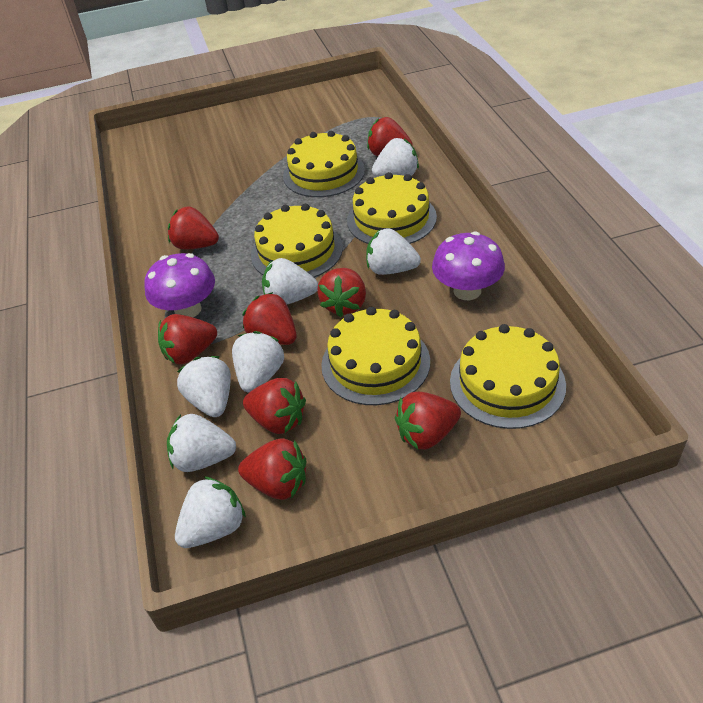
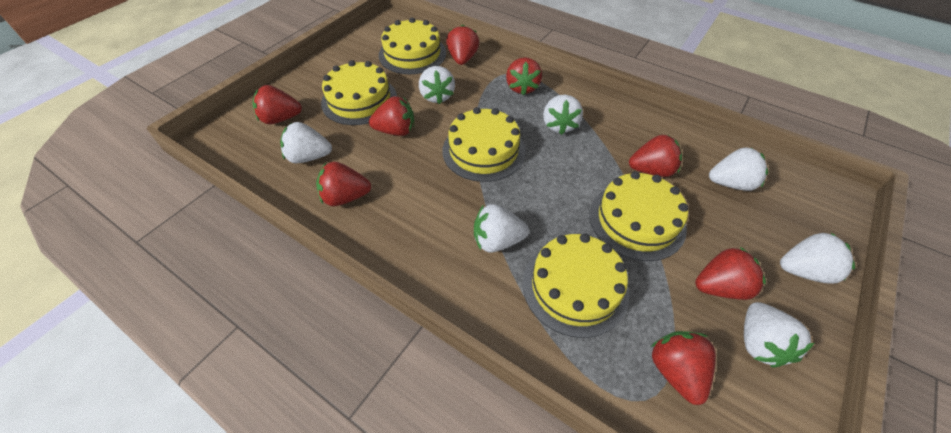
purple mushroom: 2 -> 0

